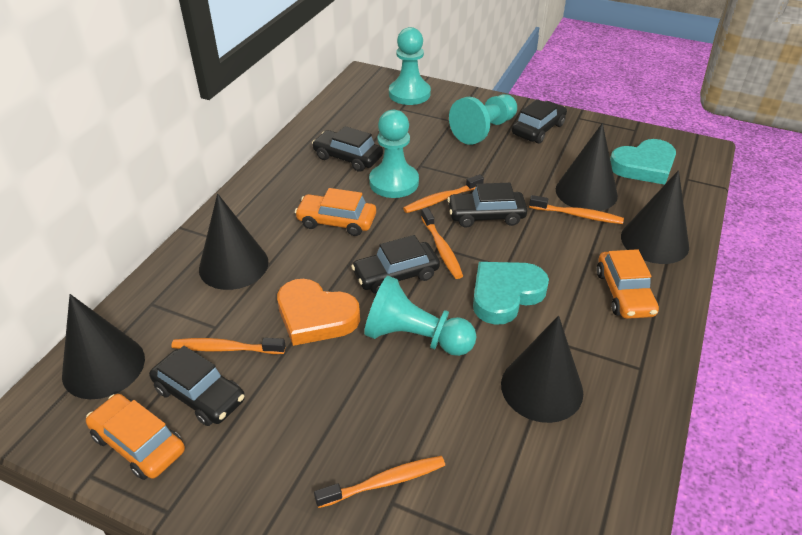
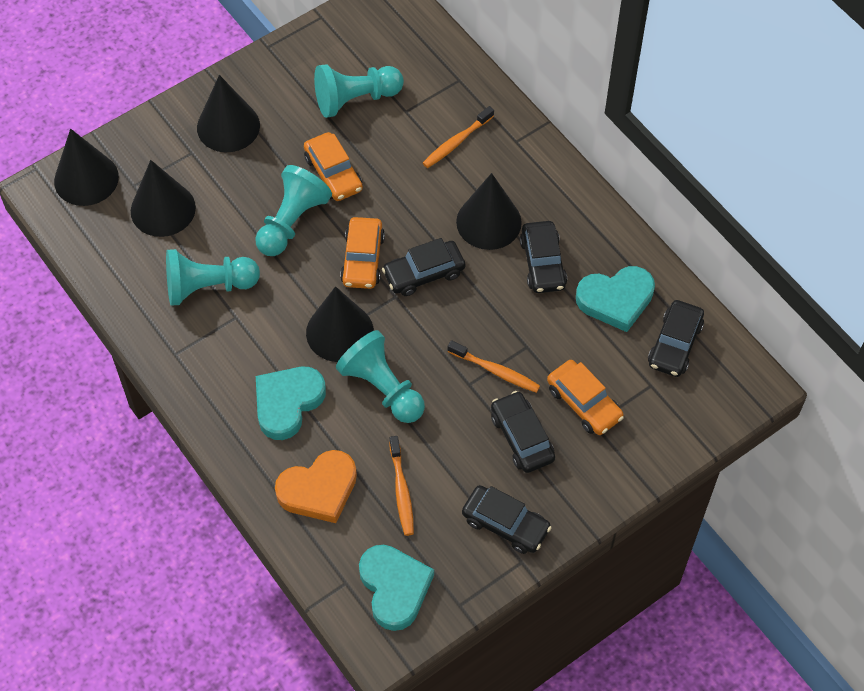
orange toothbrush: 5 -> 3
turquoise heart: 2 -> 3

